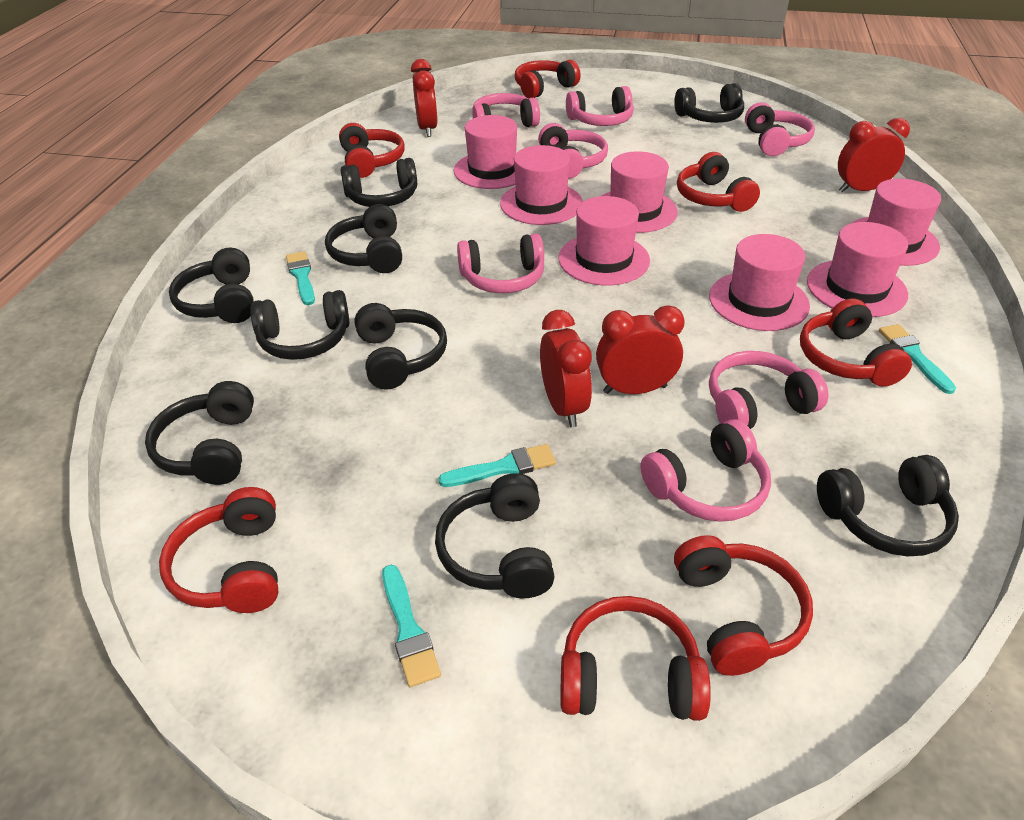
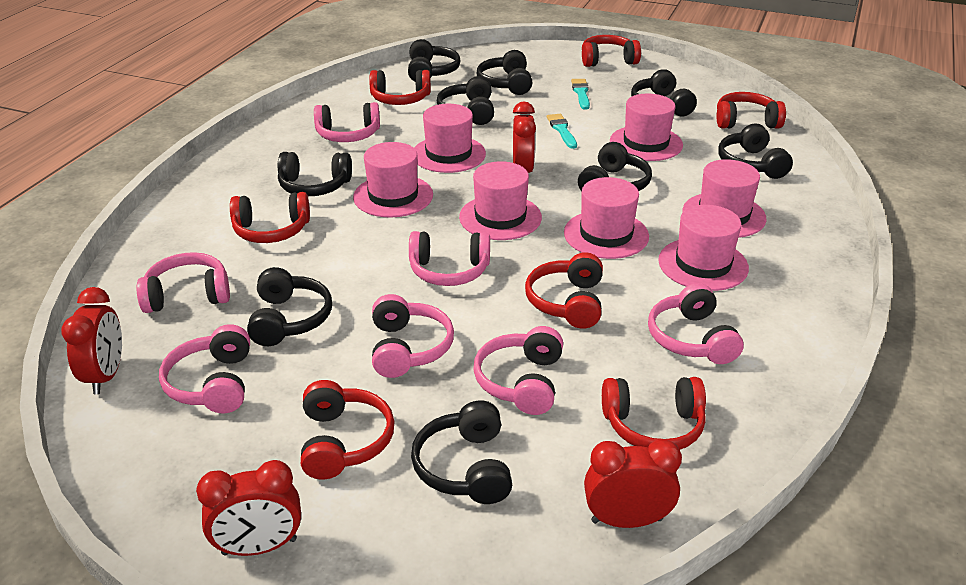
turquoise brush: 4 -> 2

